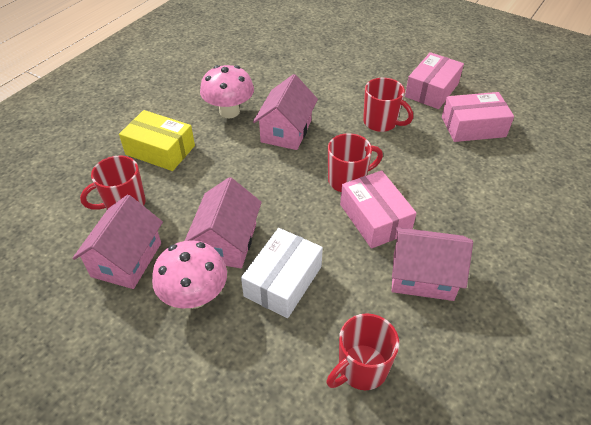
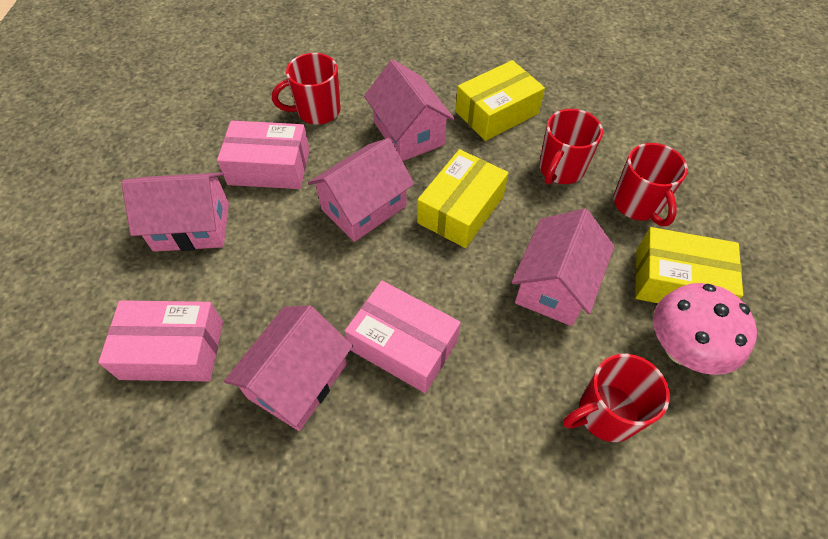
pink house: 4 -> 5
pink mushroom: 2 -> 1
white box: 1 -> 0
yellow box: 1 -> 3

